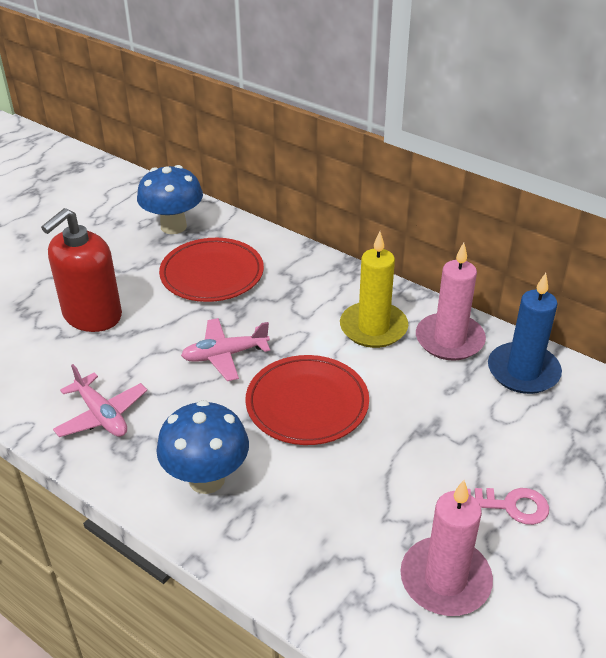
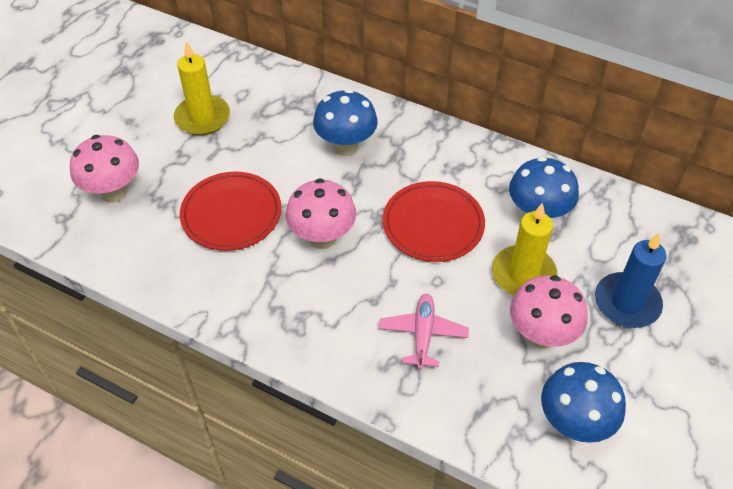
blue mushroom: 2 -> 3
pink candle: 2 -> 0
pink key: 1 -> 0
pink mushroom: 0 -> 3
pink plane: 2 -> 1
red soap dispenser: 1 -> 0
yellow candle: 1 -> 2

